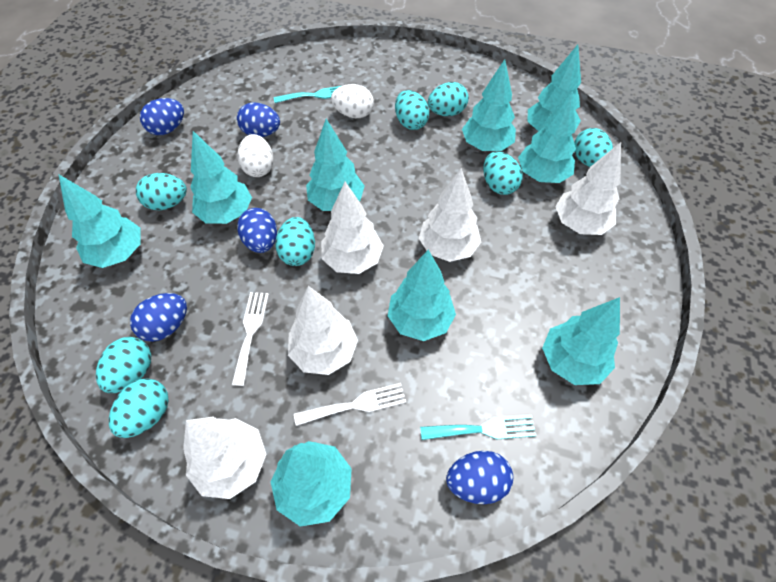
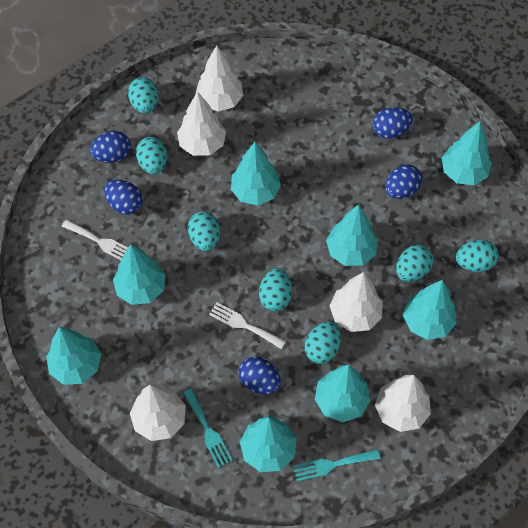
turquoise egg: 8 -> 7
turquoise tree: 9 -> 8
white egg: 2 -> 0

